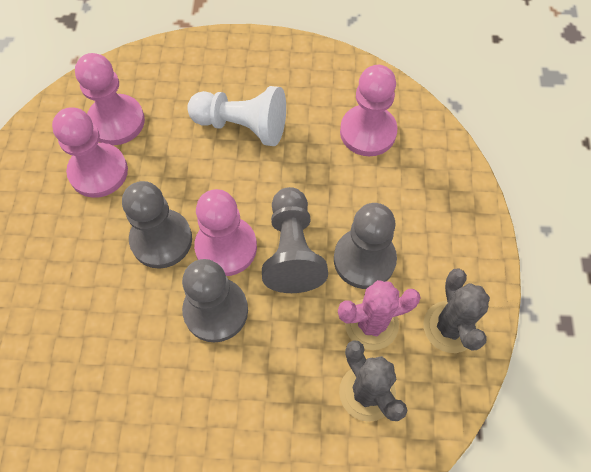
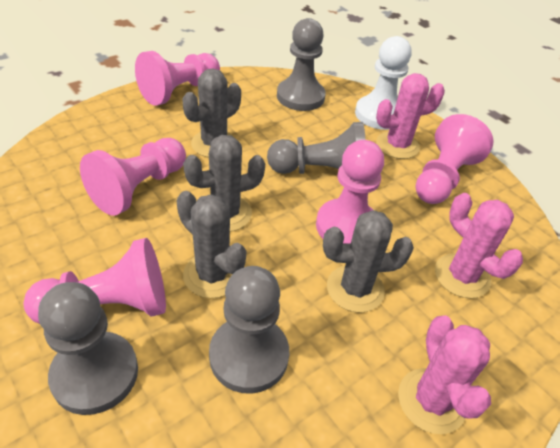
grey cactus: 2 -> 4
pink cactus: 1 -> 3
pink pawn: 4 -> 5

